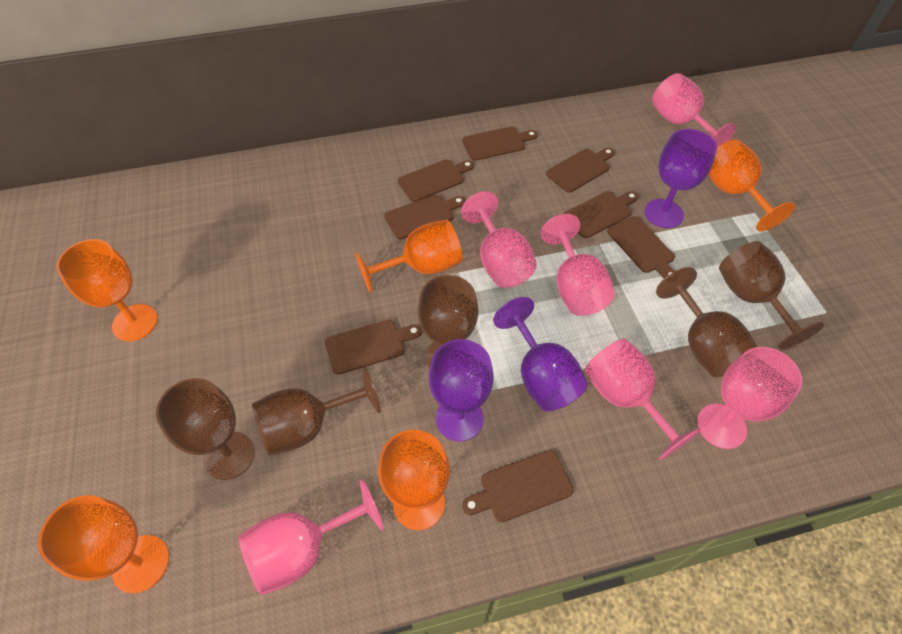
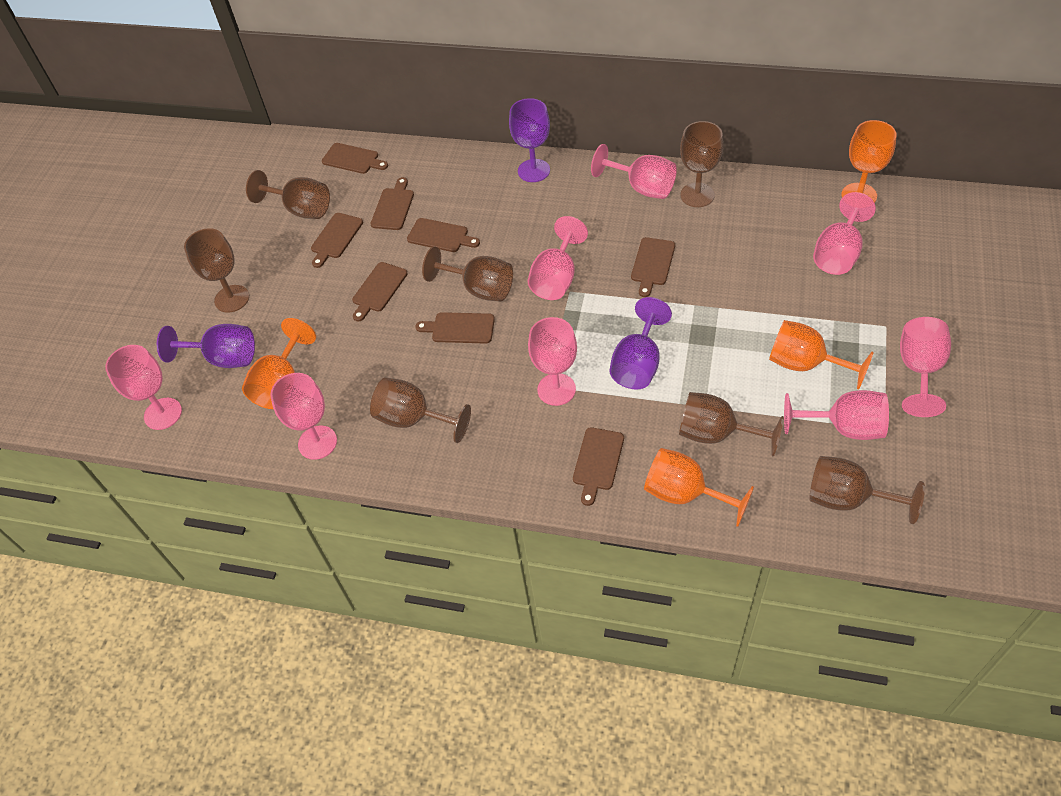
brown goblet: 5 -> 7
orange goblet: 5 -> 4
pink goblet: 6 -> 8

